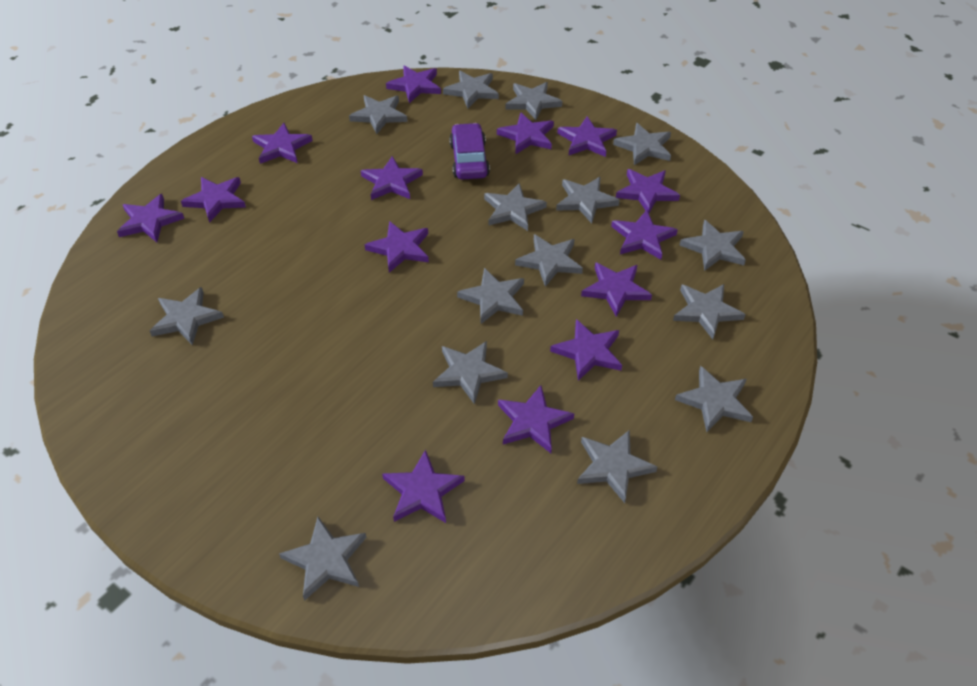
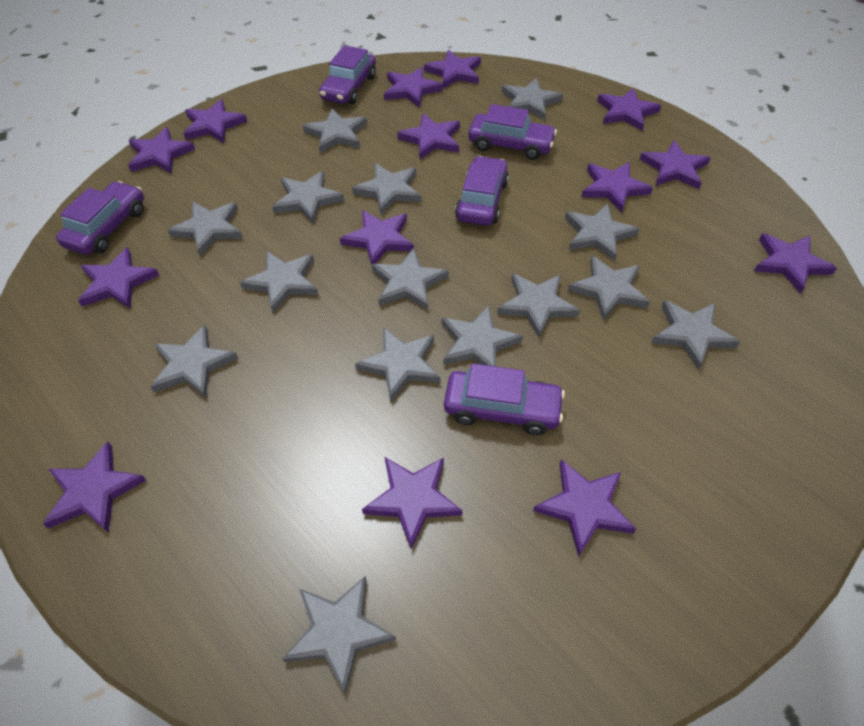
purple car: 1 -> 5

